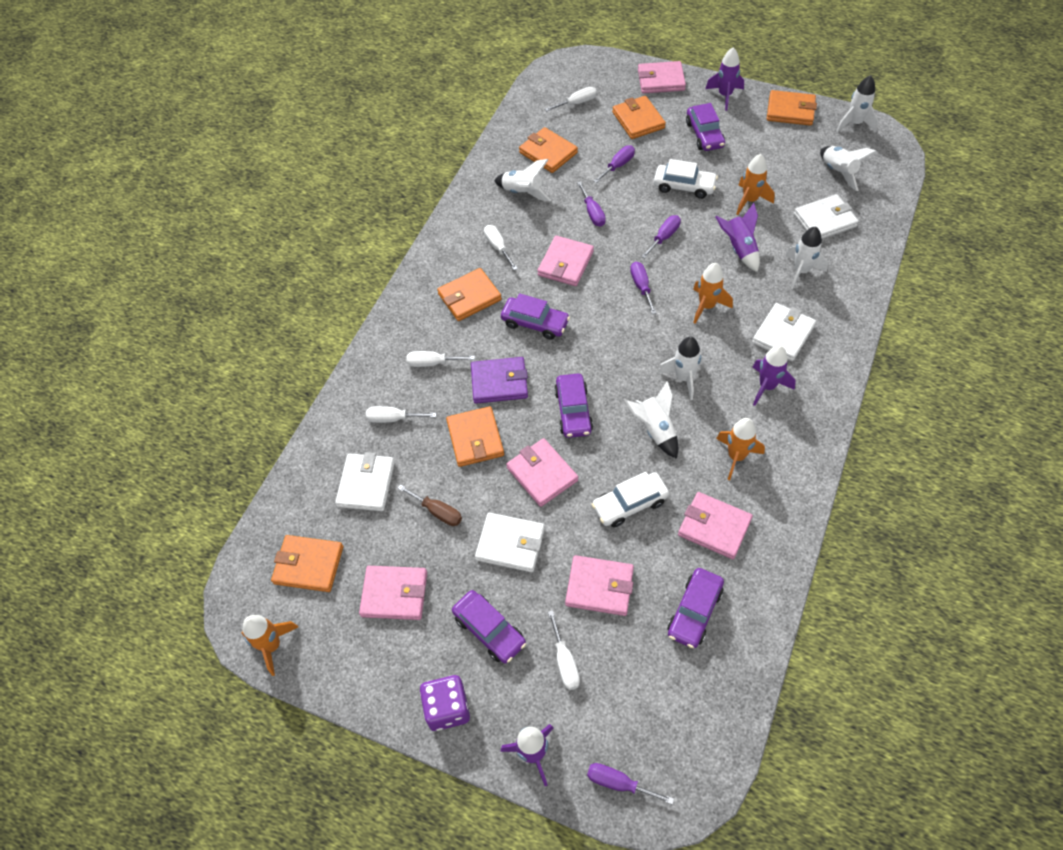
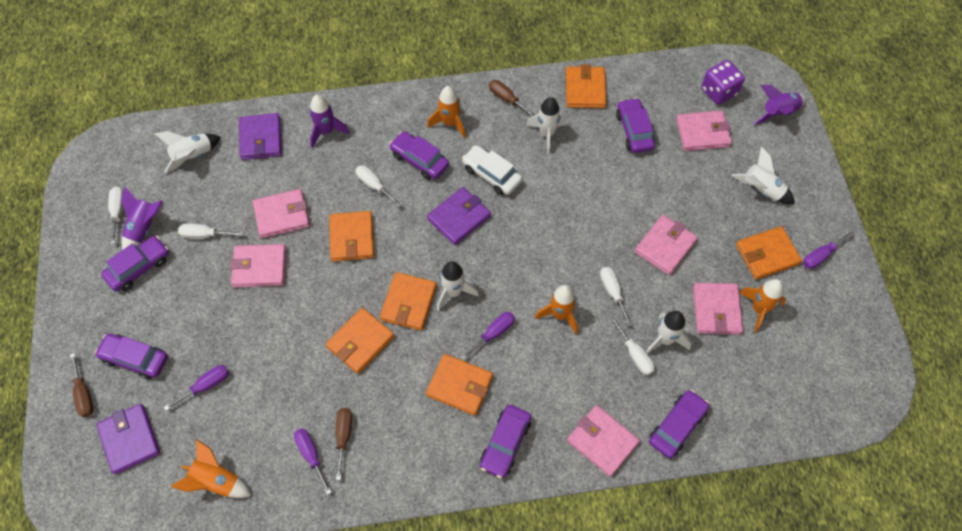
brown screwdriver: 1 -> 3
purple car: 5 -> 6
purple rocket: 4 -> 3
purple screwdriver: 5 -> 4
purple wallet: 1 -> 3
white car: 2 -> 1
white rocket: 6 -> 5
white wallet: 4 -> 0

